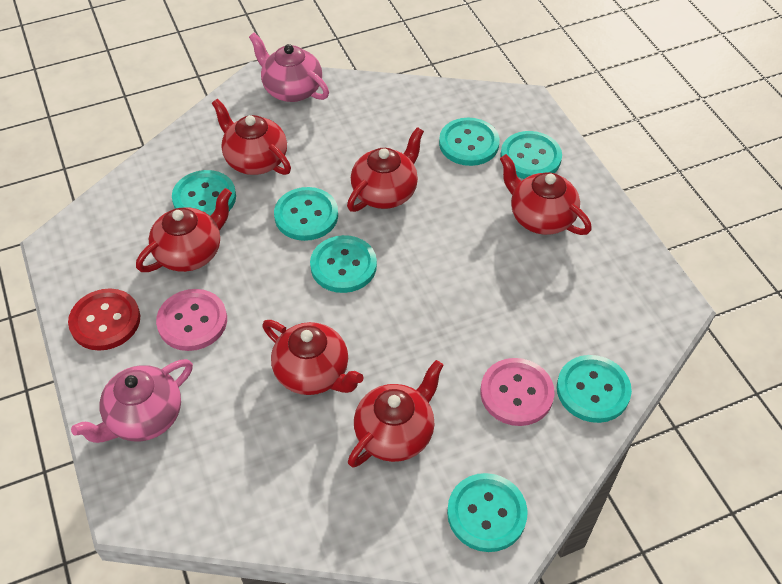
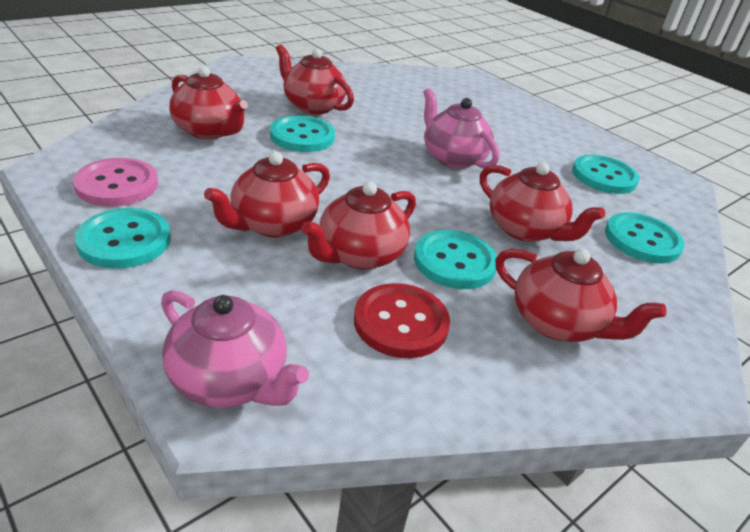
pink button: 2 -> 1
turquoise button: 7 -> 5

